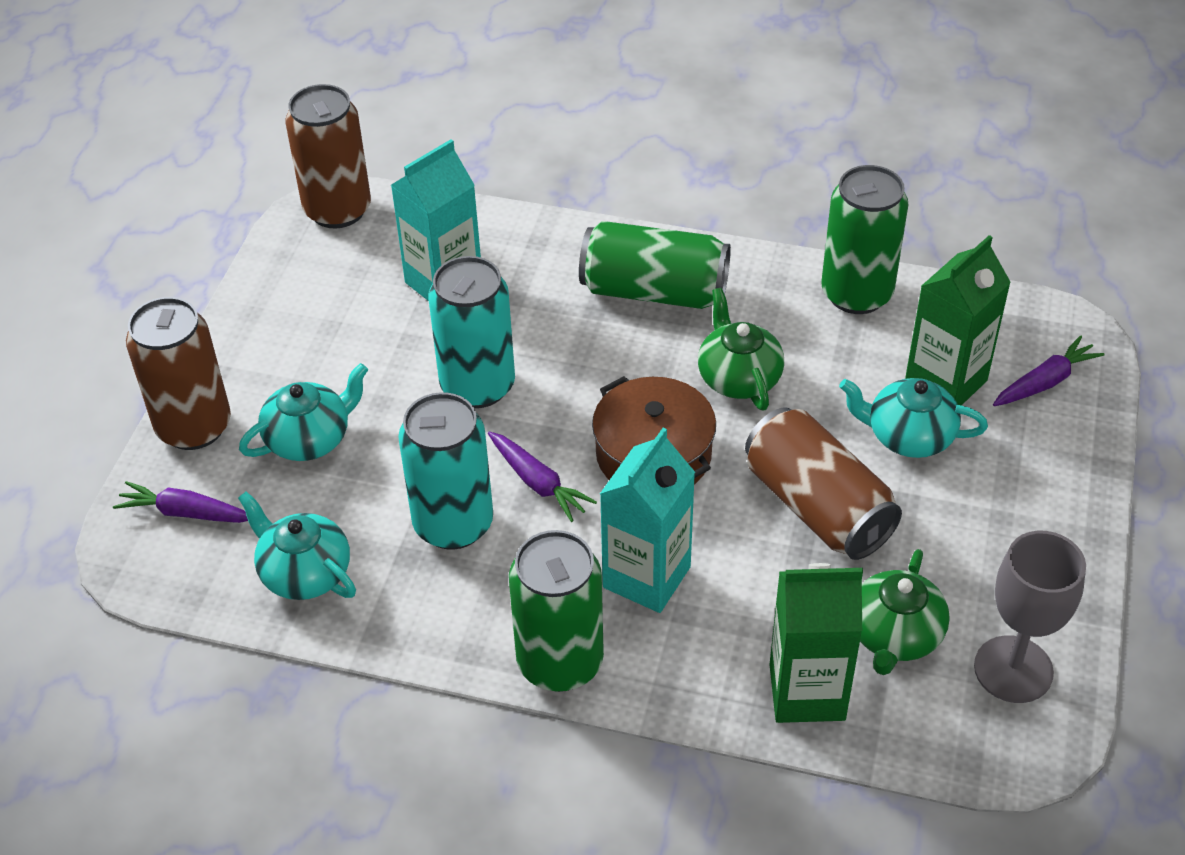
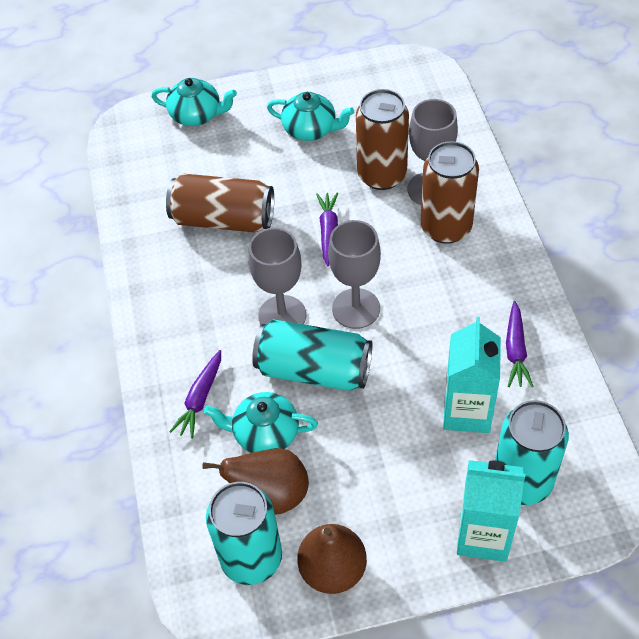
brown pear: 0 -> 2
brown pot: 1 -> 0
green can: 3 -> 0
green carton: 2 -> 0
green teapot: 2 -> 0
grey goblet: 1 -> 3
turquoise can: 2 -> 3

